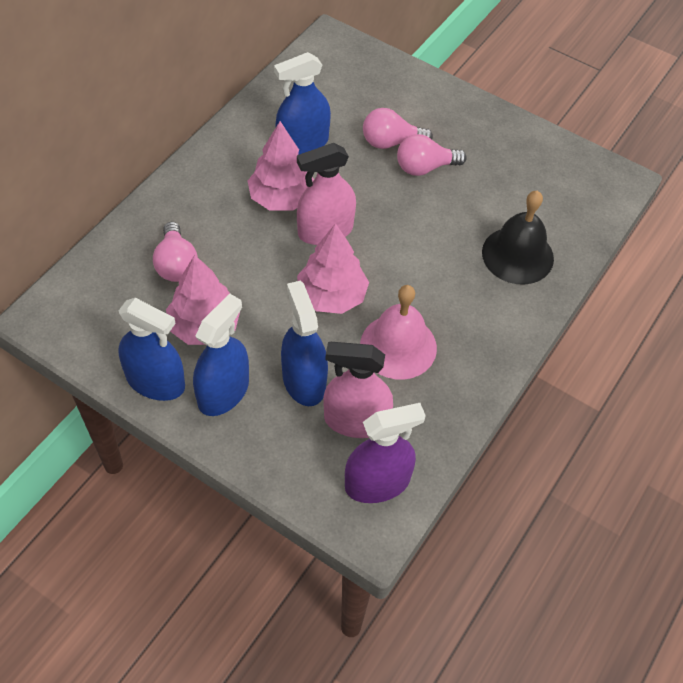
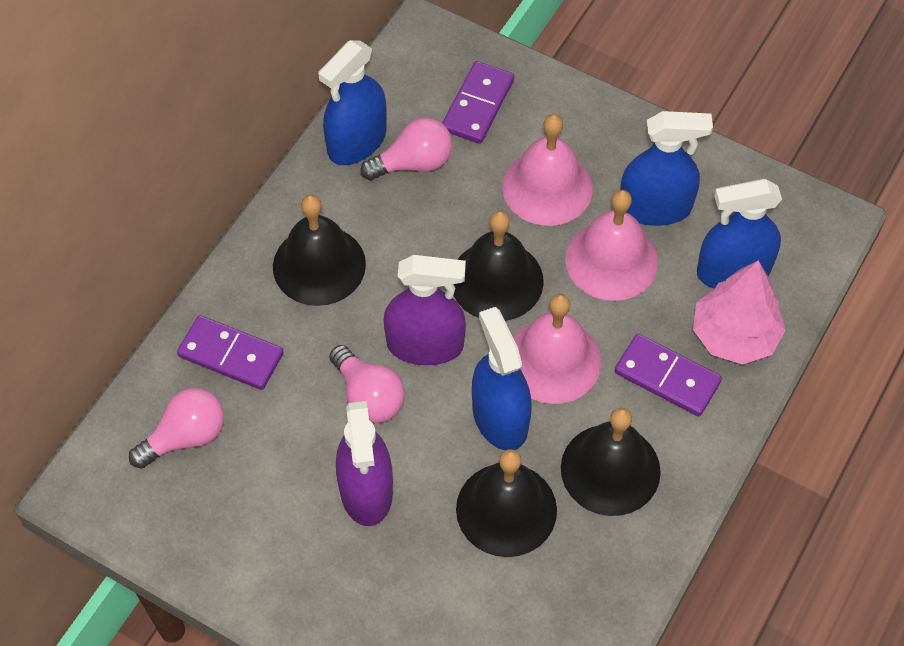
black bell: 1 -> 4
pink bell: 1 -> 3
pink spray bottle: 2 -> 0
pink tree: 3 -> 1
purple domino: 0 -> 3
purple spray bottle: 1 -> 2

